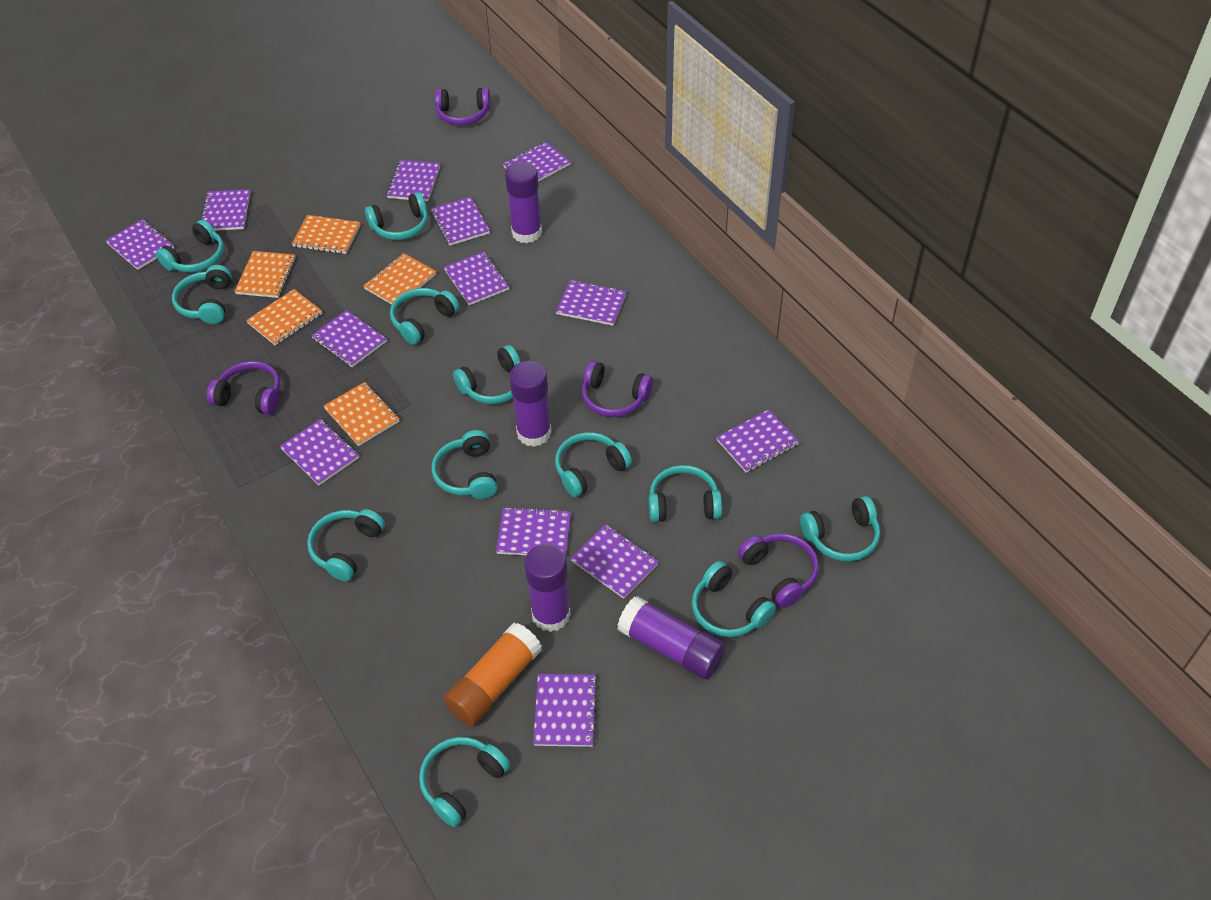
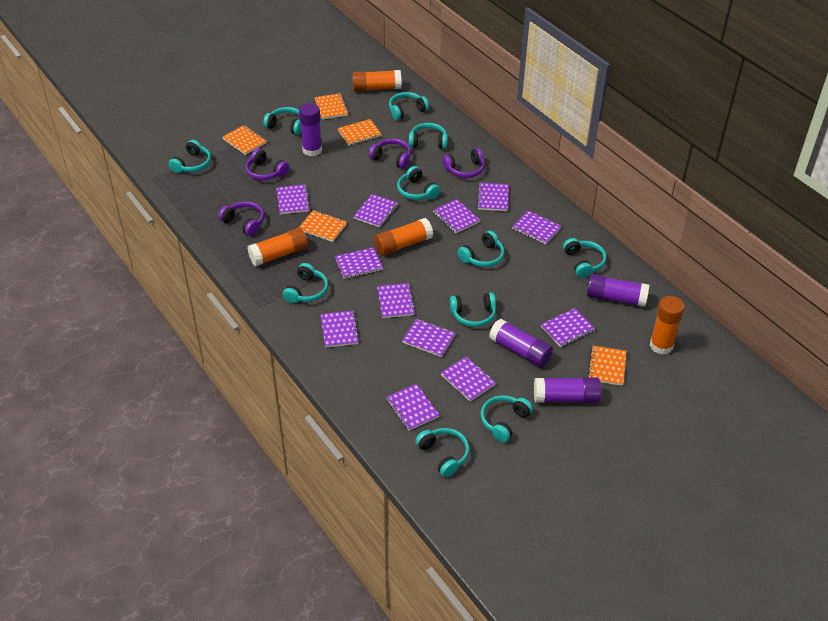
orange glue stick: 1 -> 4
purple notebook: 13 -> 12
turquoise headphones: 12 -> 11

